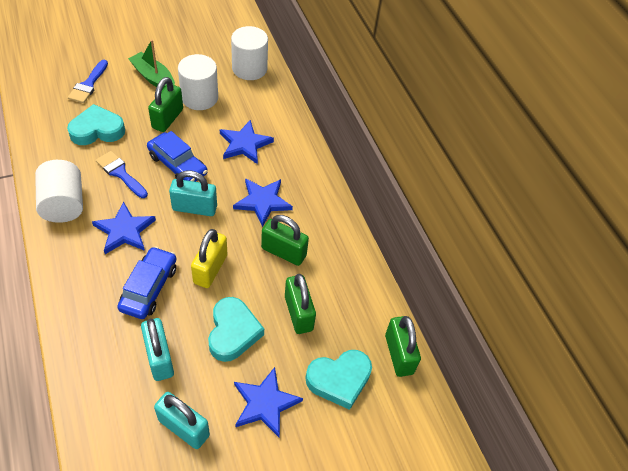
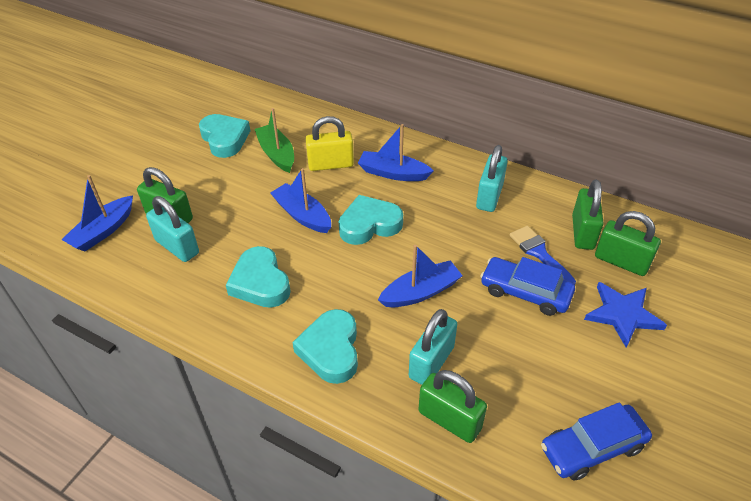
blue boat: 0 -> 4
blue brush: 2 -> 1
blue star: 4 -> 1
turquoise heart: 3 -> 4
white cylinder: 3 -> 0

